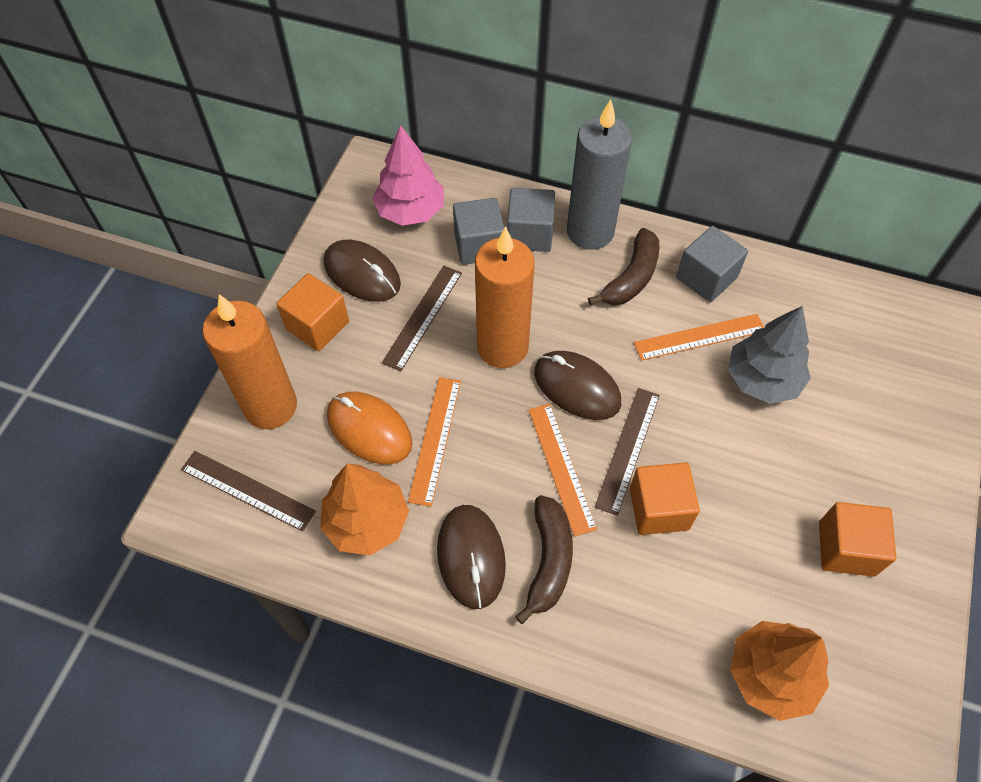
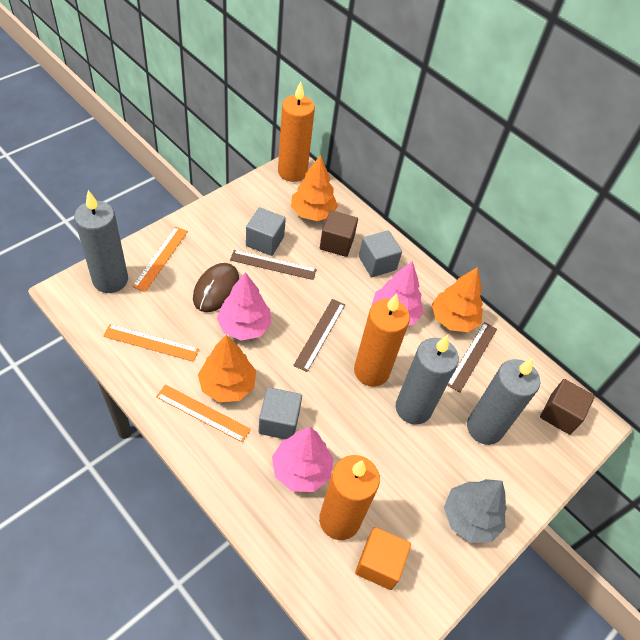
brown banana: 2 -> 0
brown cube: 0 -> 2
brown mouse: 3 -> 1
grey candle: 1 -> 3
orange candle: 2 -> 3
orange cube: 3 -> 1
orange mouse: 1 -> 0
orange tree: 2 -> 3
pink tree: 1 -> 3

